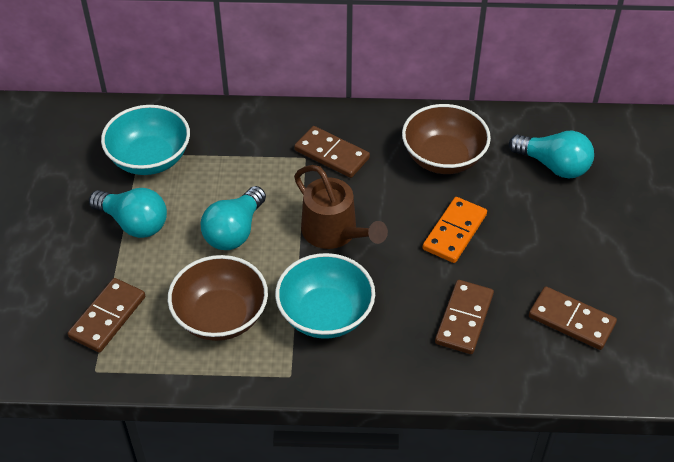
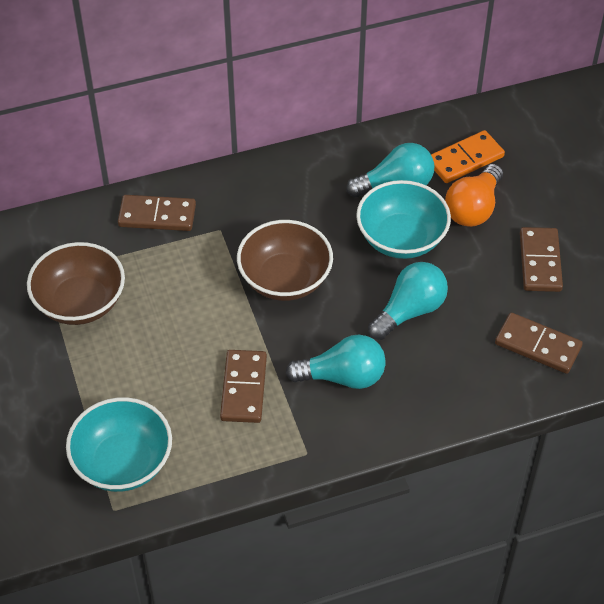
brown watering can: 1 -> 0
orange light bulb: 0 -> 1

